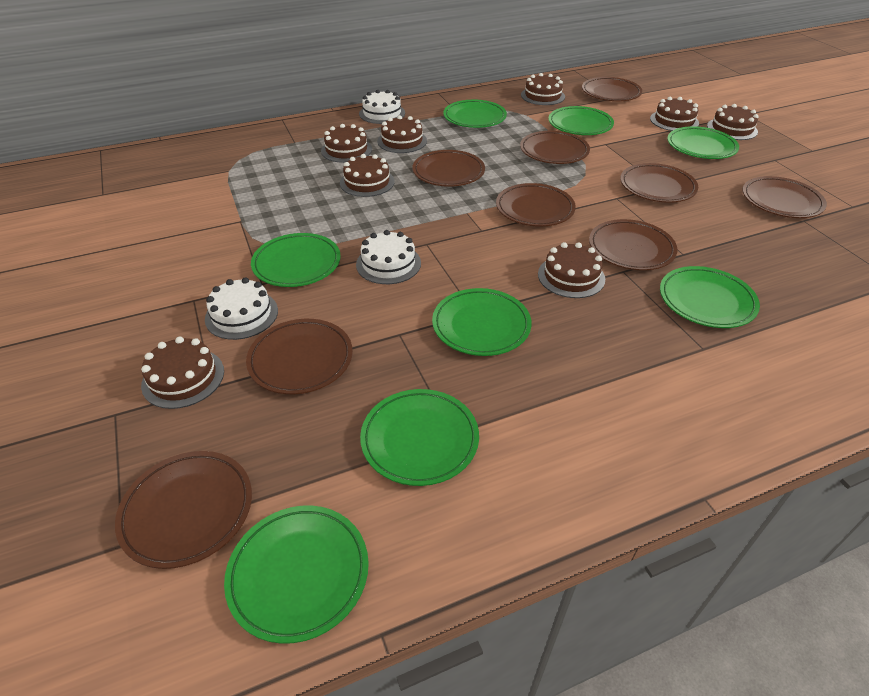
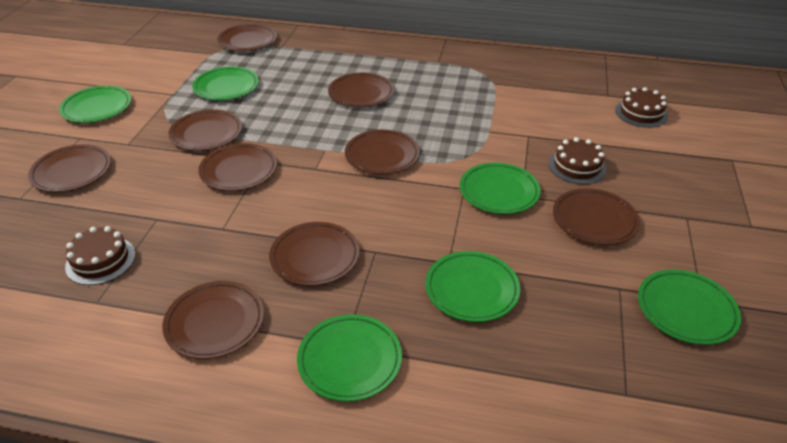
brown cake: 8 -> 3
green plate: 8 -> 6
white cake: 3 -> 0

